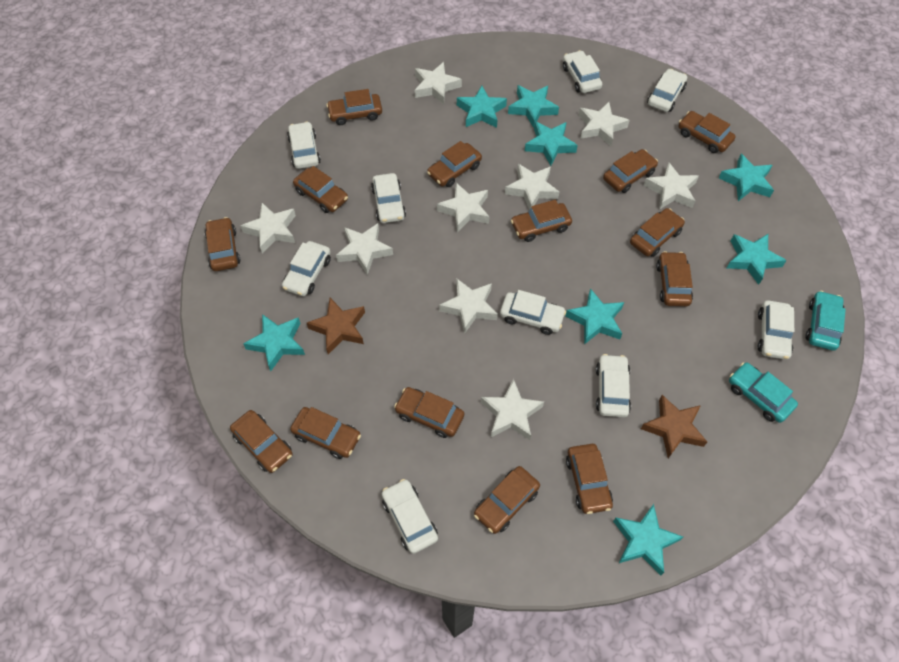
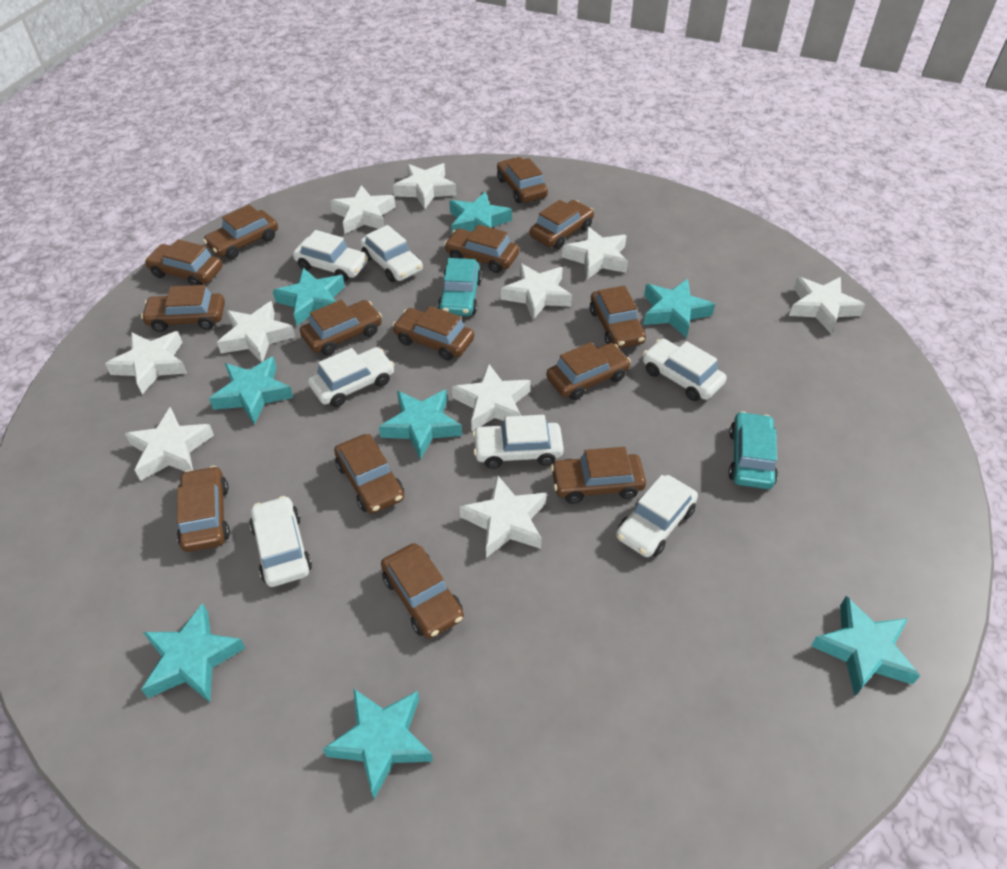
brown star: 2 -> 0
white car: 9 -> 7
white star: 9 -> 10

